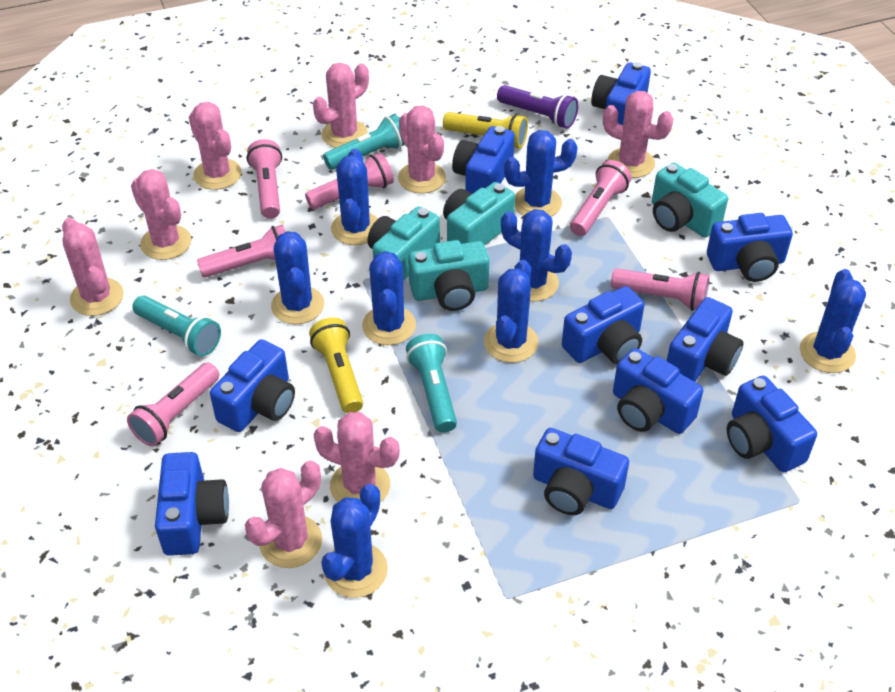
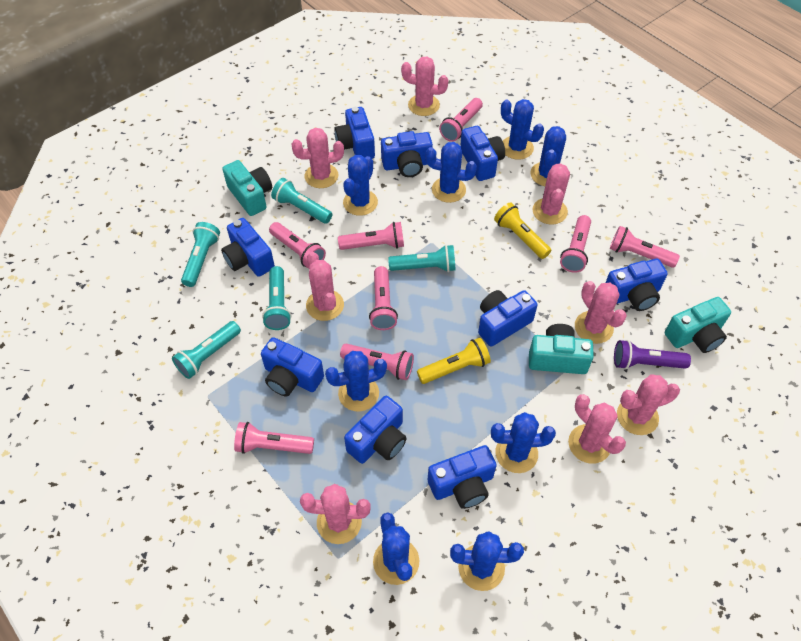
blue camera: 10 -> 9
pink flashlight: 6 -> 8
turquoise camera: 4 -> 3
turquoise flashlight: 3 -> 5

